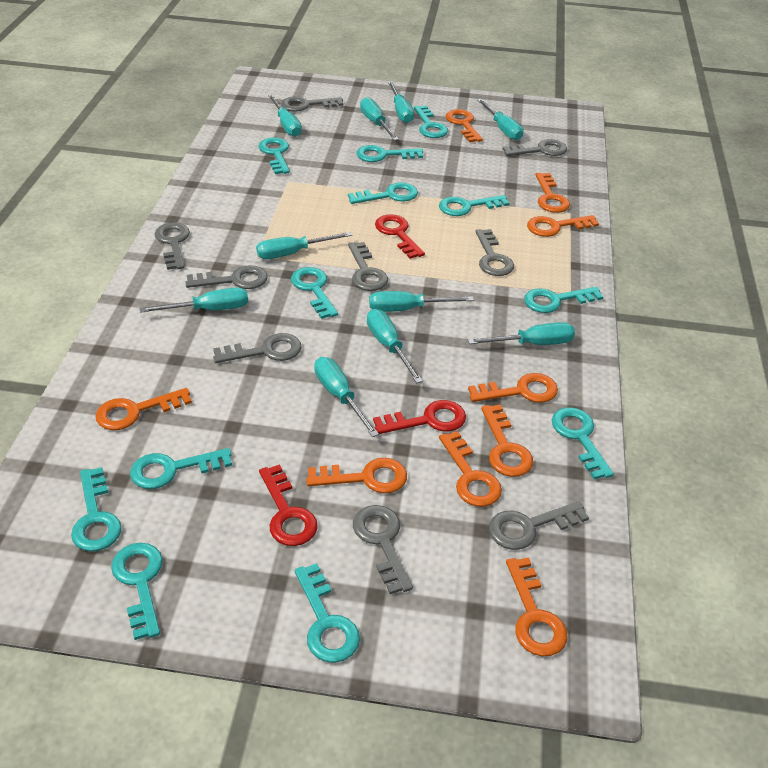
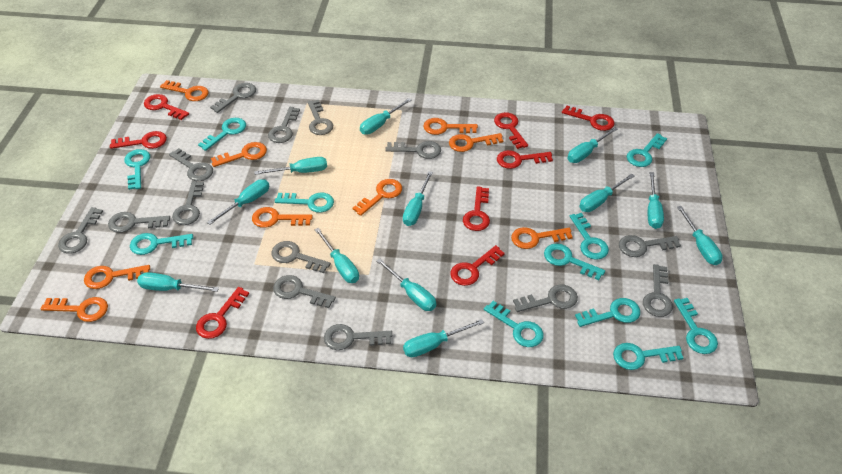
grey key: 9 -> 14
red key: 3 -> 8
turquoise key: 12 -> 11
turquoise screwdriver: 10 -> 12

